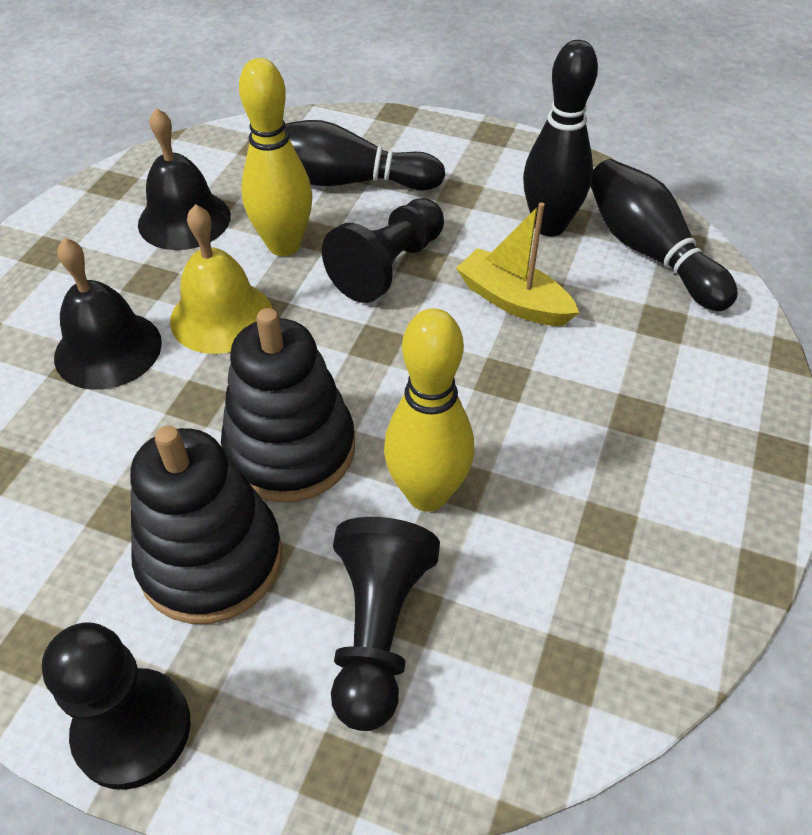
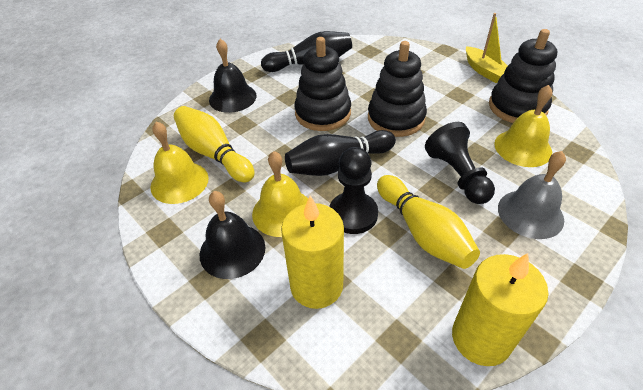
black bowling pin: 3 -> 2
black pawn: 3 -> 2
black stacking toy: 2 -> 3
grey bell: 0 -> 1
yellow bell: 1 -> 3
yellow candle: 0 -> 2

